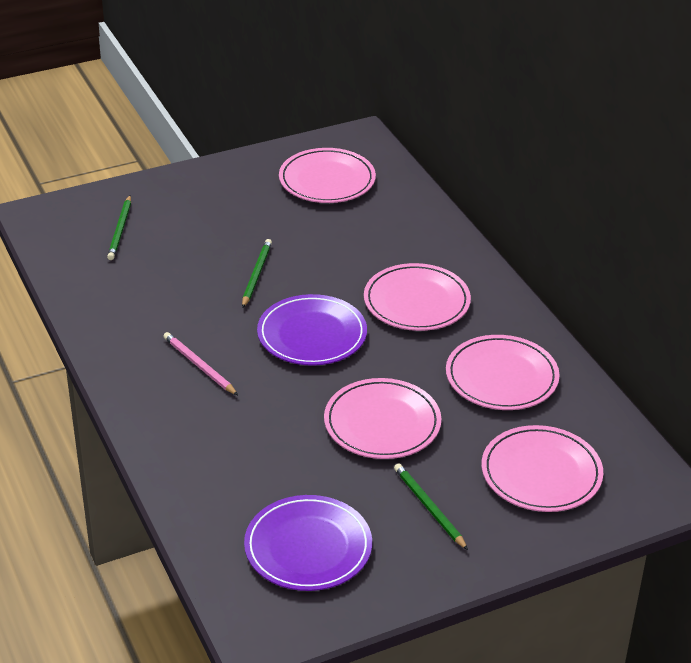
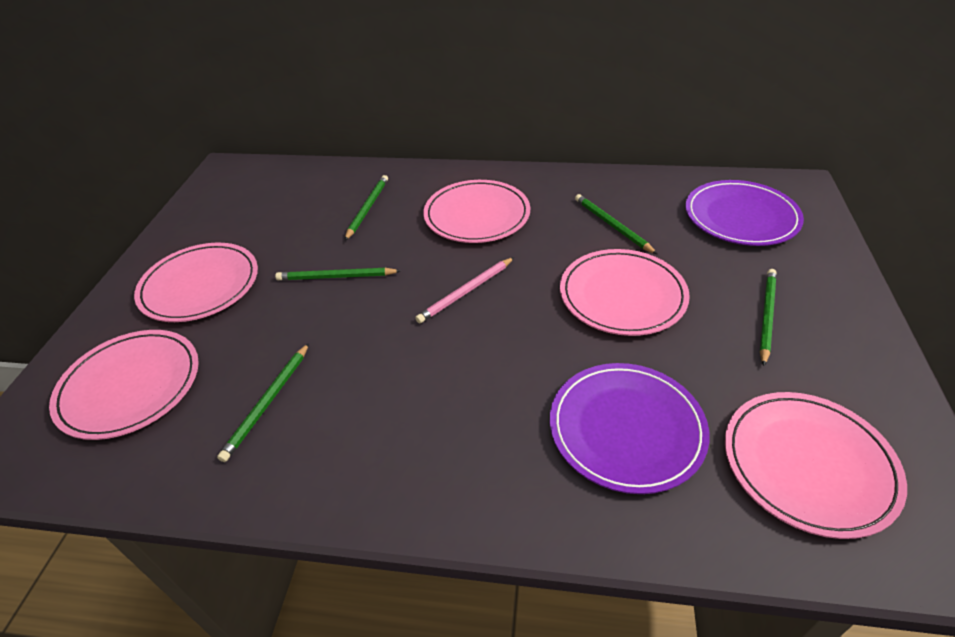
green pencil: 3 -> 5

